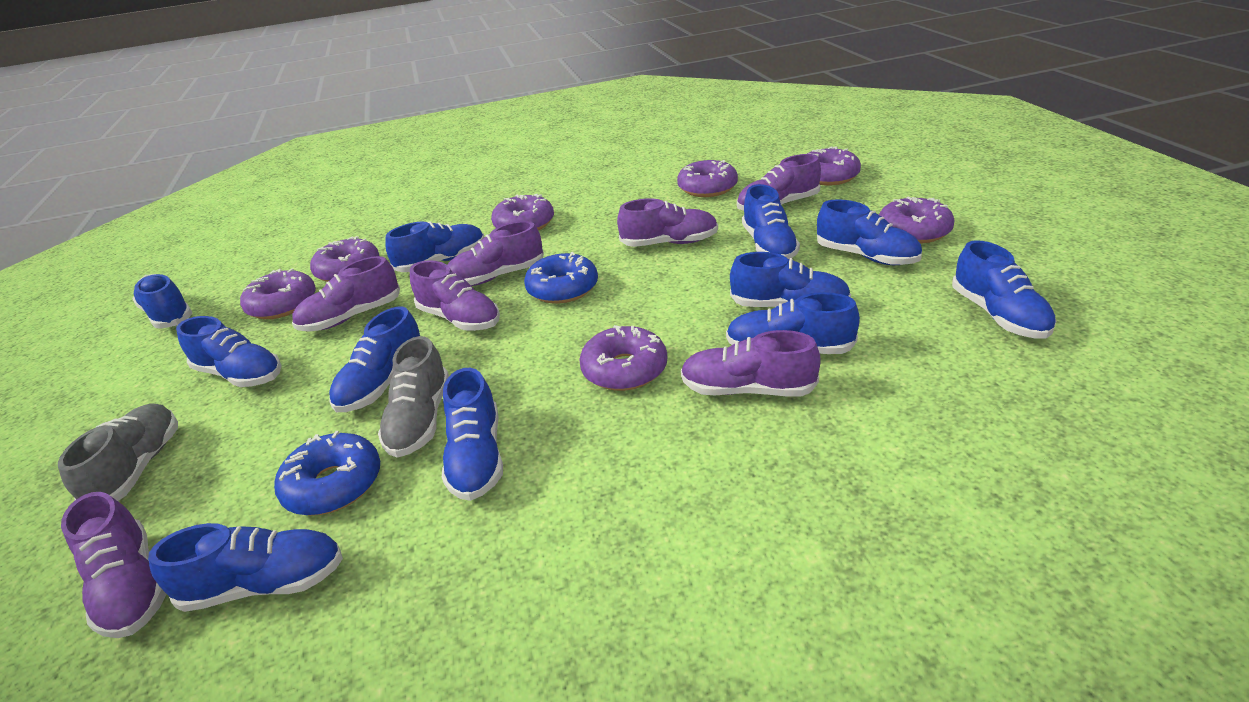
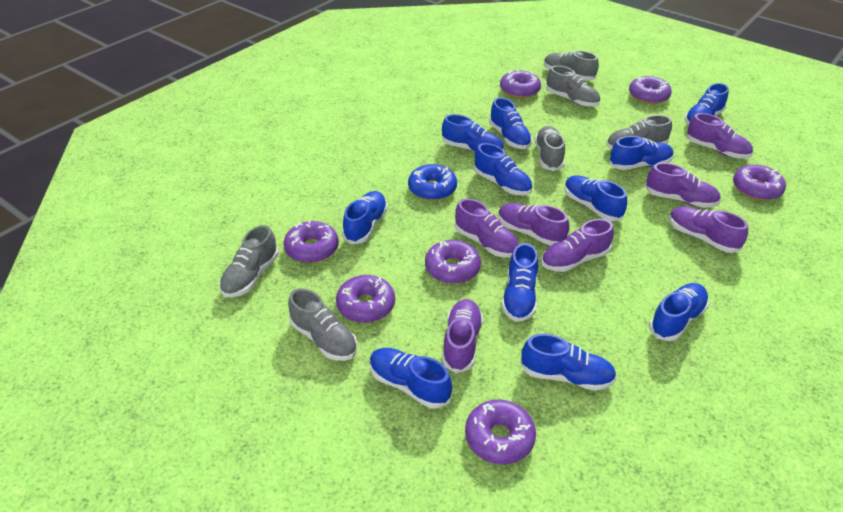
blue donut: 2 -> 1
grey shoe: 2 -> 6

